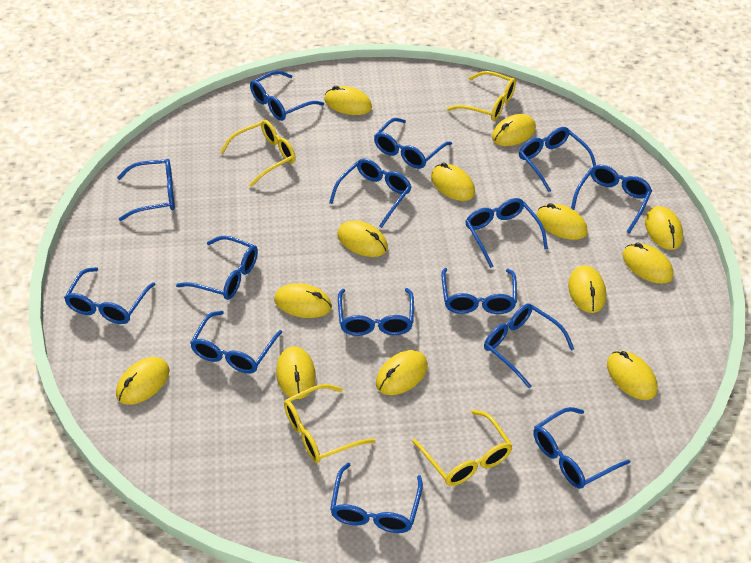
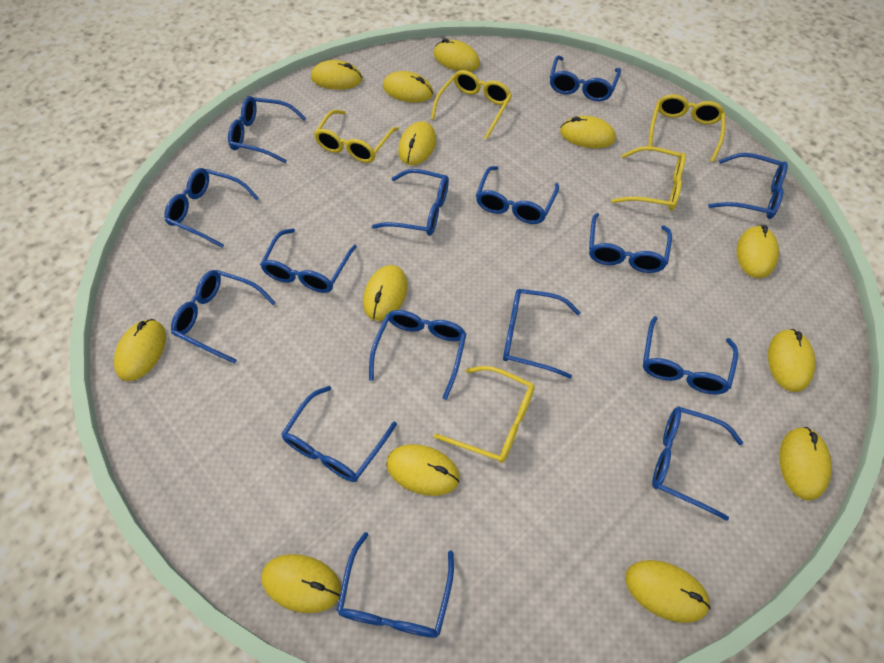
yellow glasses: 4 -> 5

